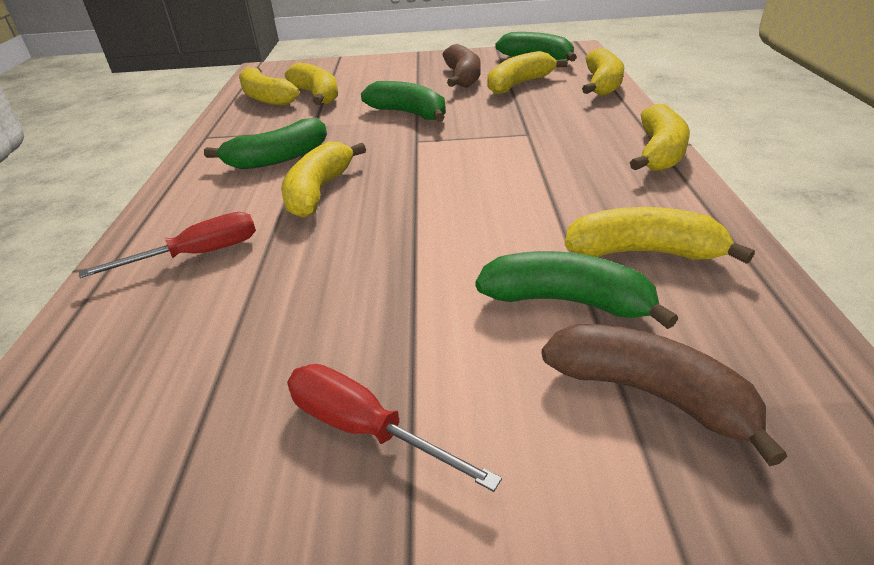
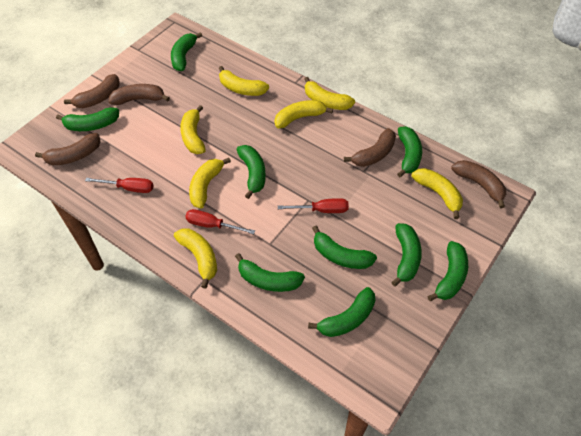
brown banana: 2 -> 5
green banana: 4 -> 9
red screwdriver: 2 -> 3

